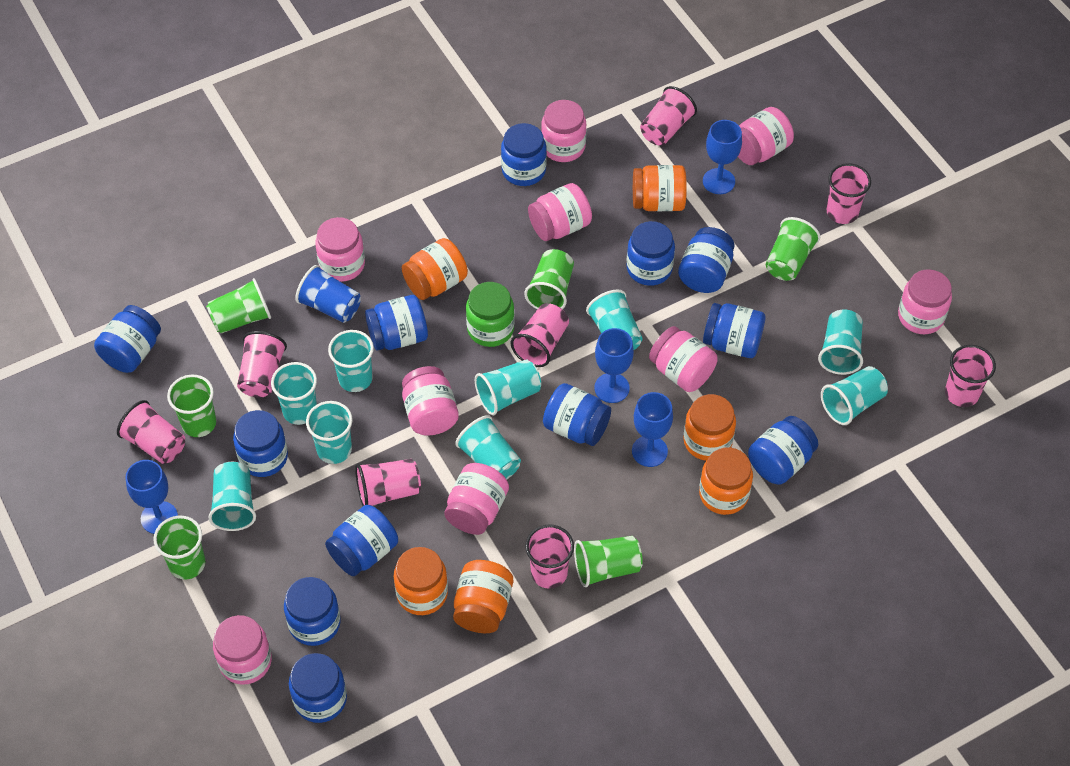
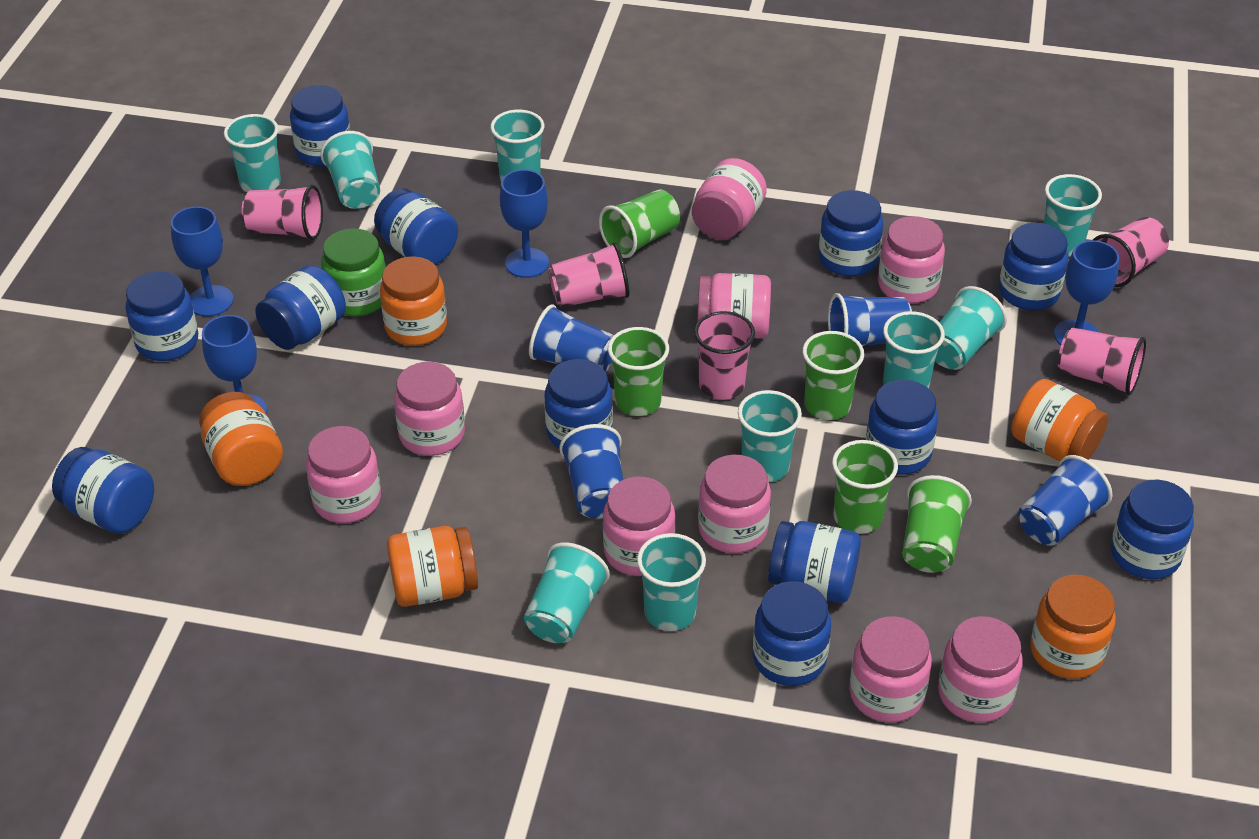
blue cup: 1 -> 4
green cup: 6 -> 5
orange jar: 6 -> 5
pink cup: 8 -> 5

